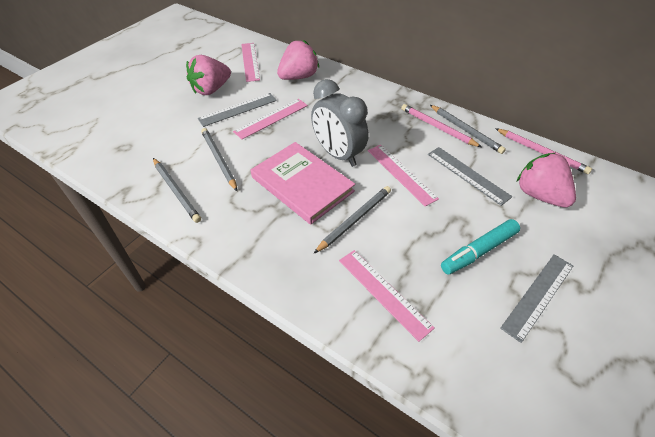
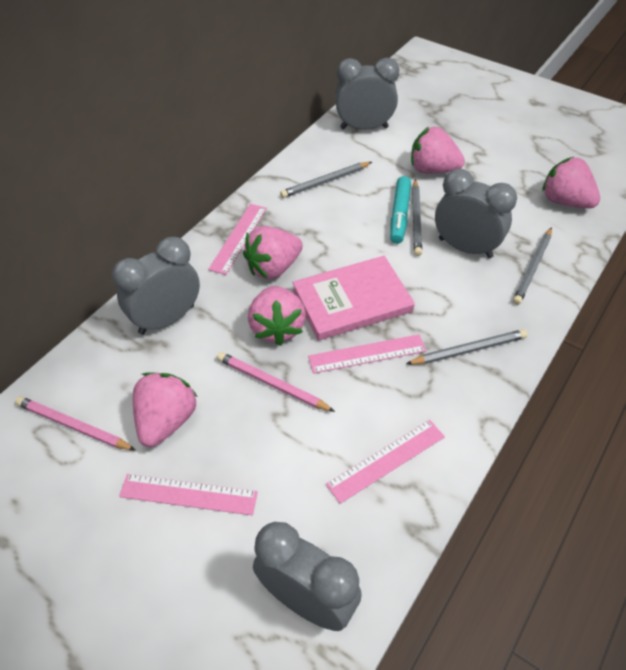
grey clock: 1 -> 4
grey ruler: 3 -> 0
pink strawberry: 3 -> 5

